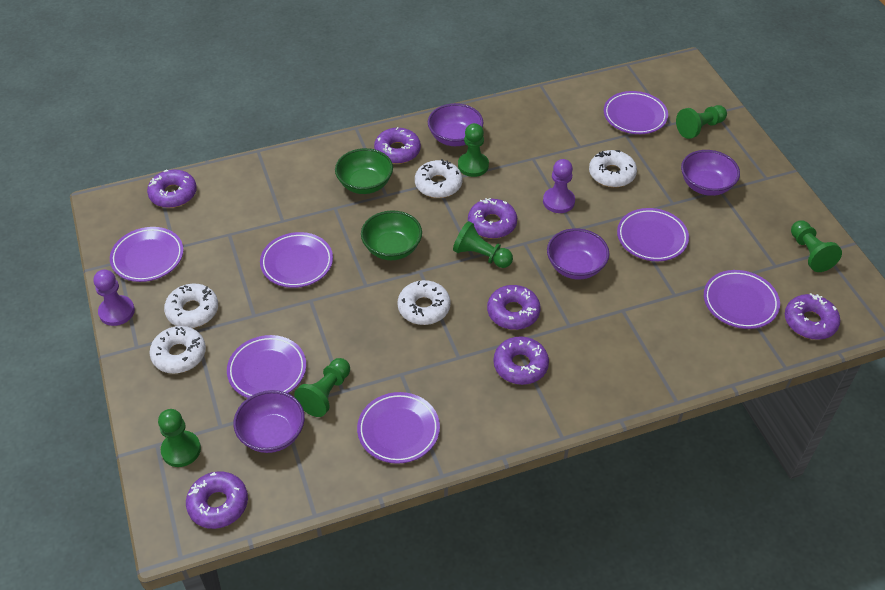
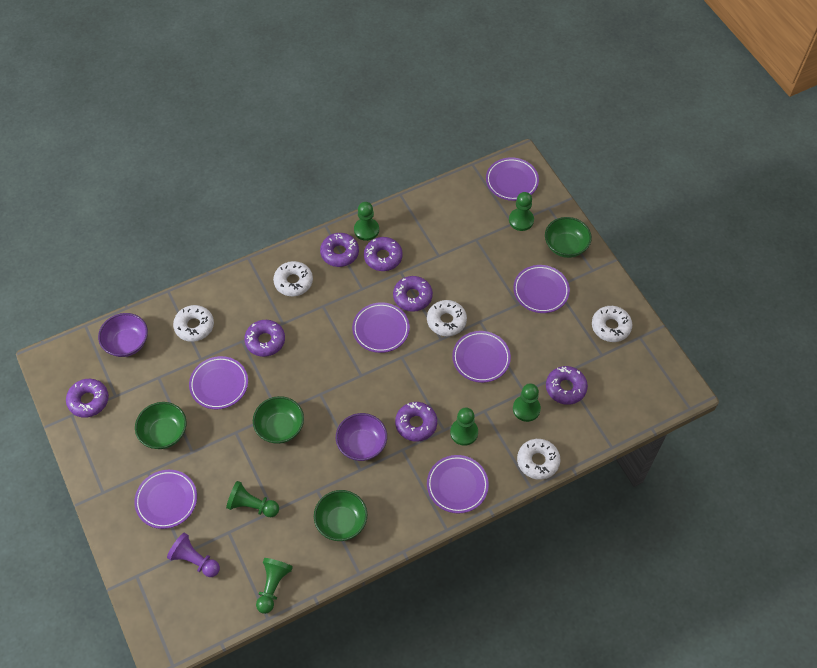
green bowl: 2 -> 4
purple bowl: 4 -> 2
purple pawn: 2 -> 1

